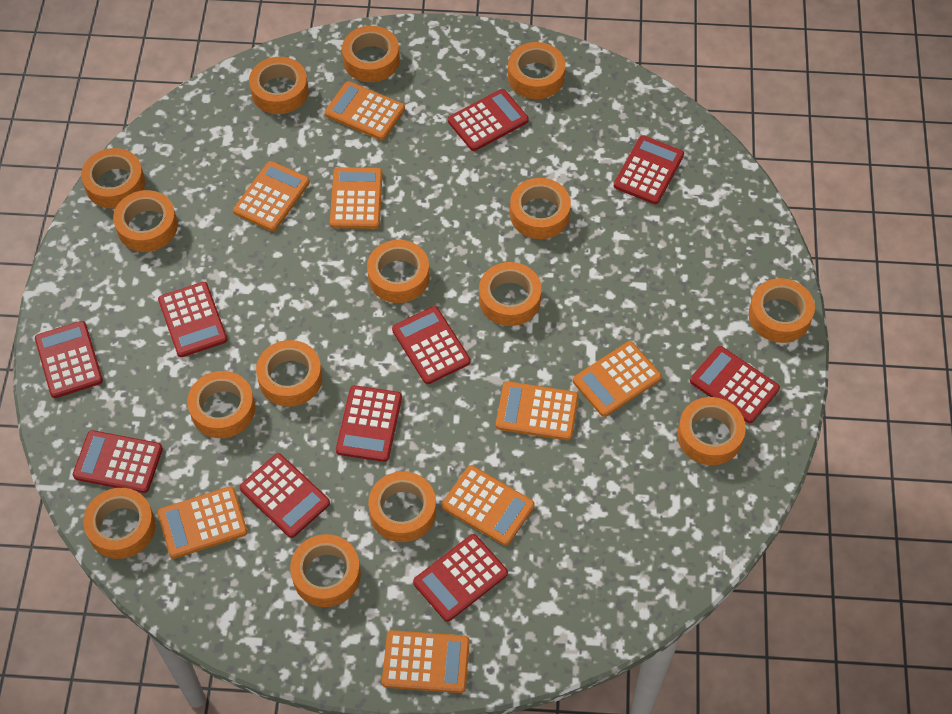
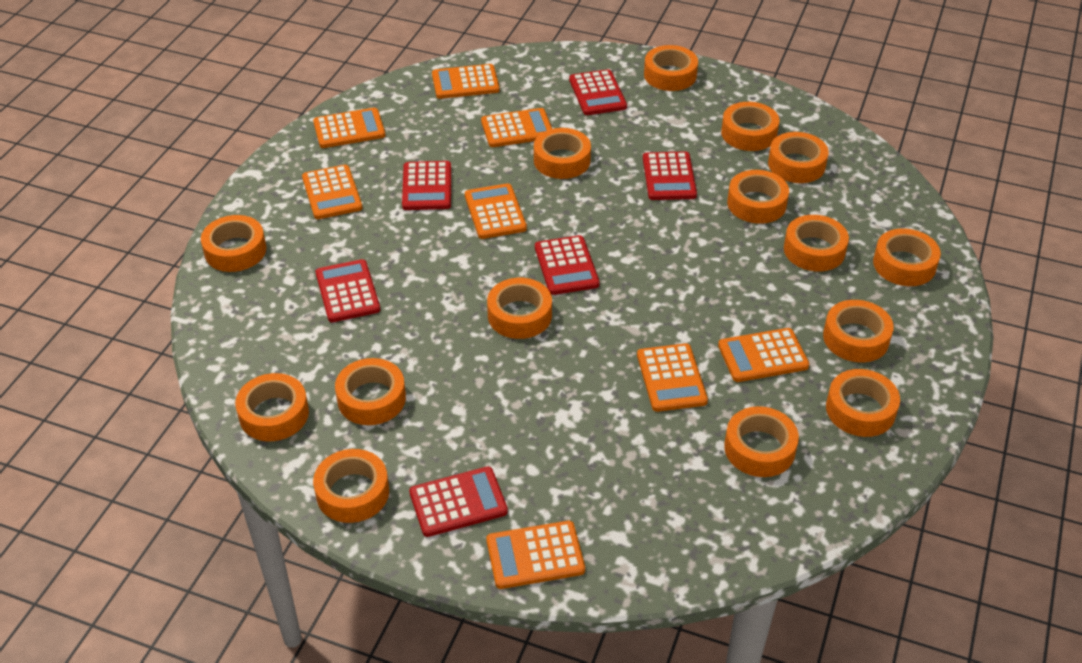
red calculator: 10 -> 6

